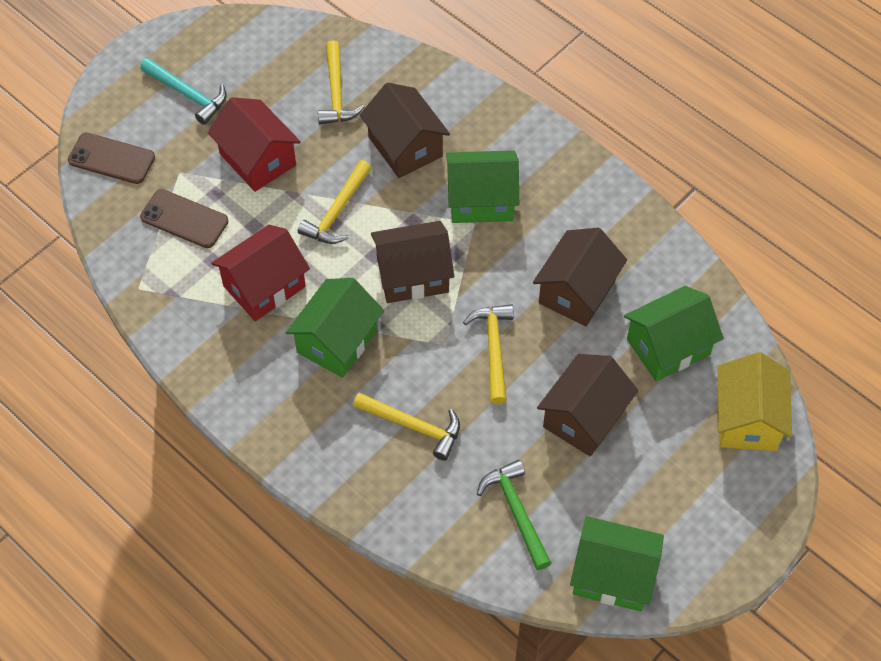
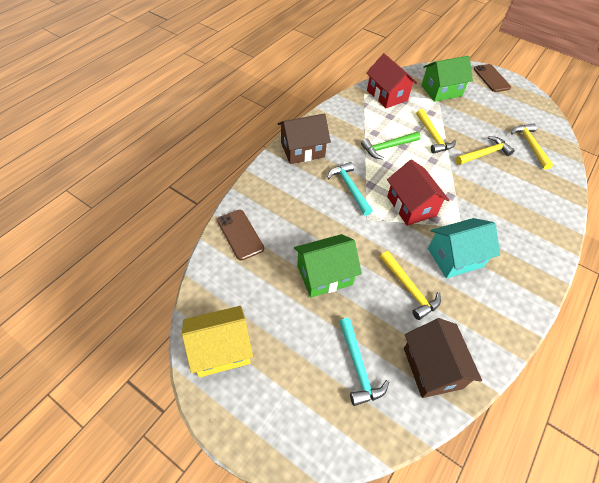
brown house: 4 -> 2
green house: 4 -> 2
turquoise hammer: 1 -> 2
turquoise house: 0 -> 1

